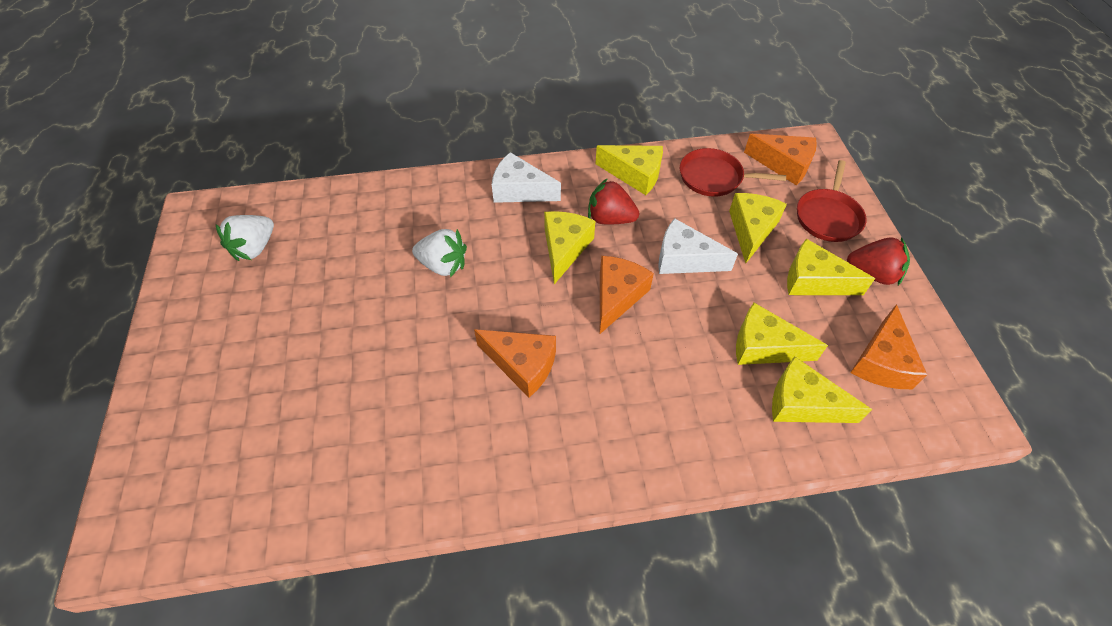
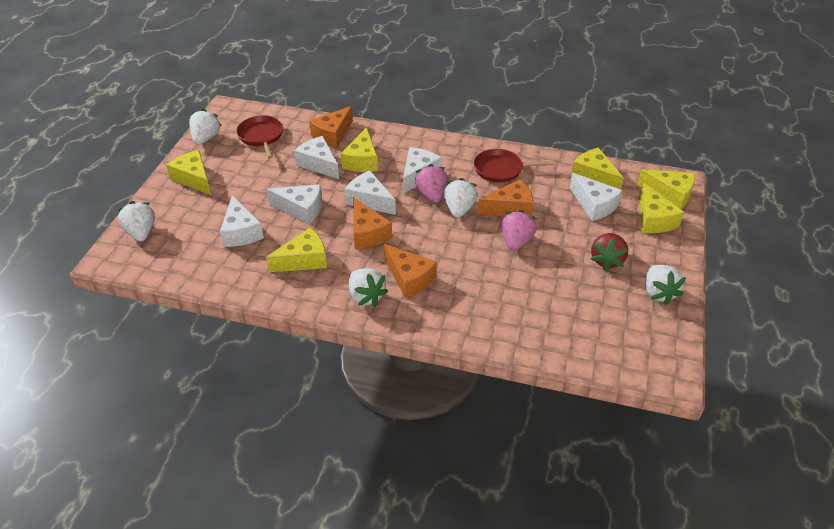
pink strawberry: 0 -> 2
red strawberry: 2 -> 1
white cheese: 2 -> 6
white strawberry: 2 -> 5

